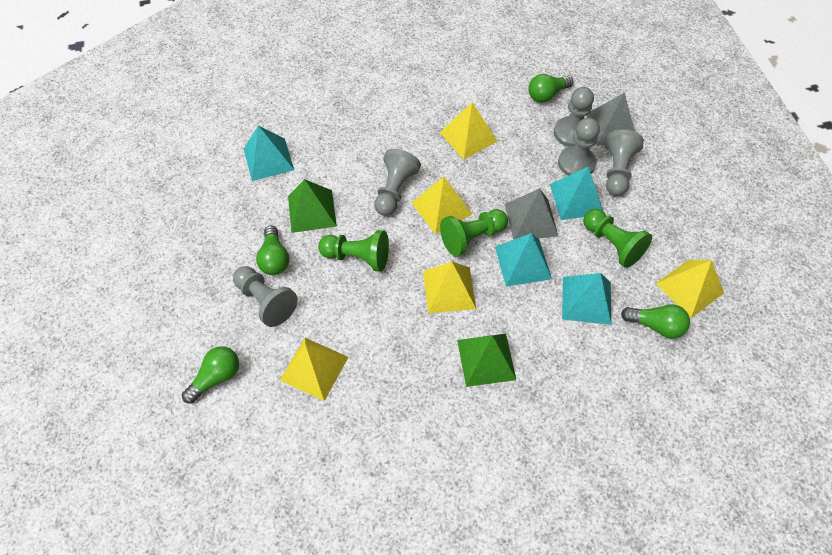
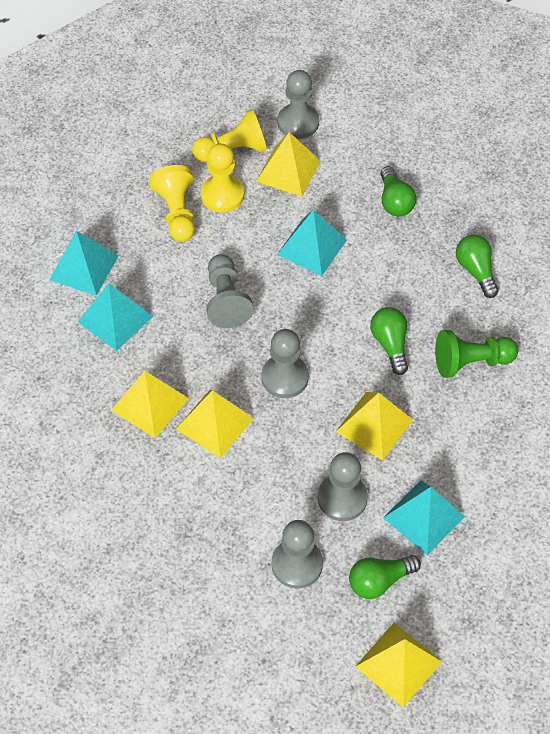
green pawn: 3 -> 1
green pyramid: 2 -> 0
grey pyramid: 2 -> 0
yellow pawn: 0 -> 3

